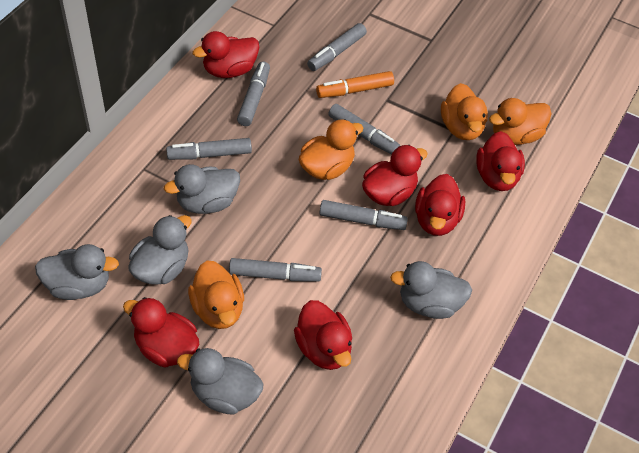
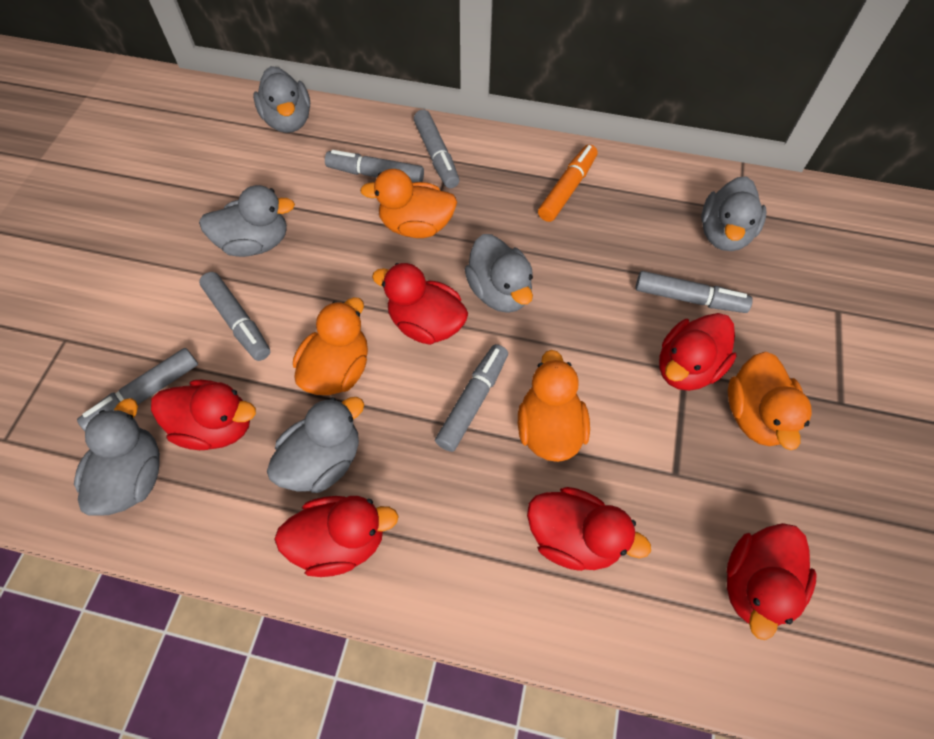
grey duck: 5 -> 6

